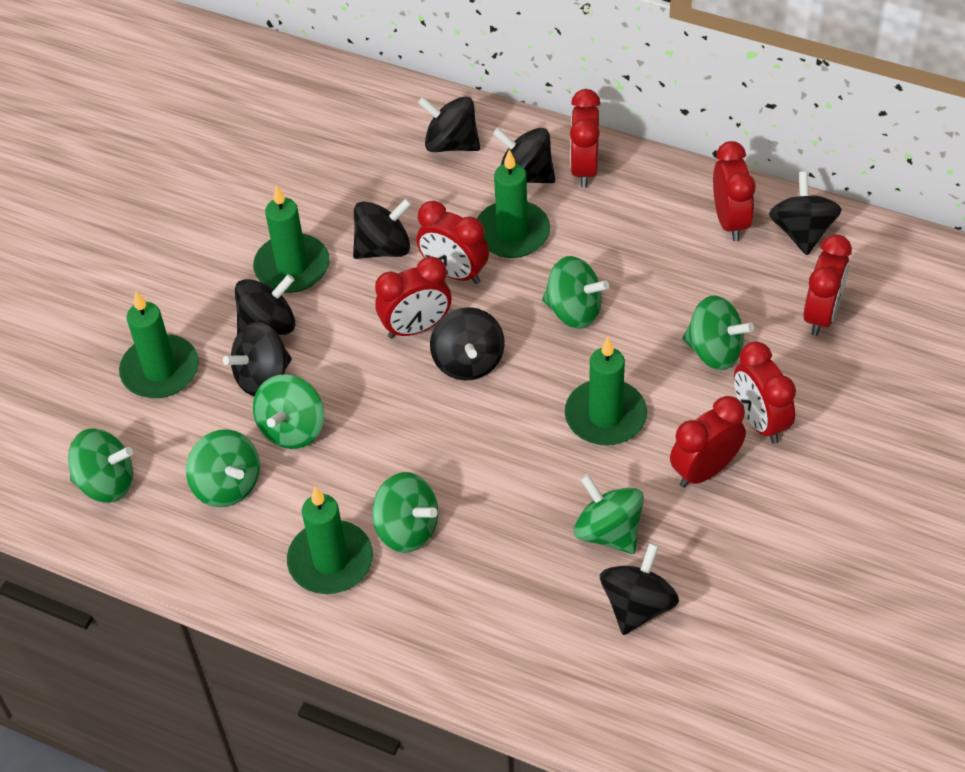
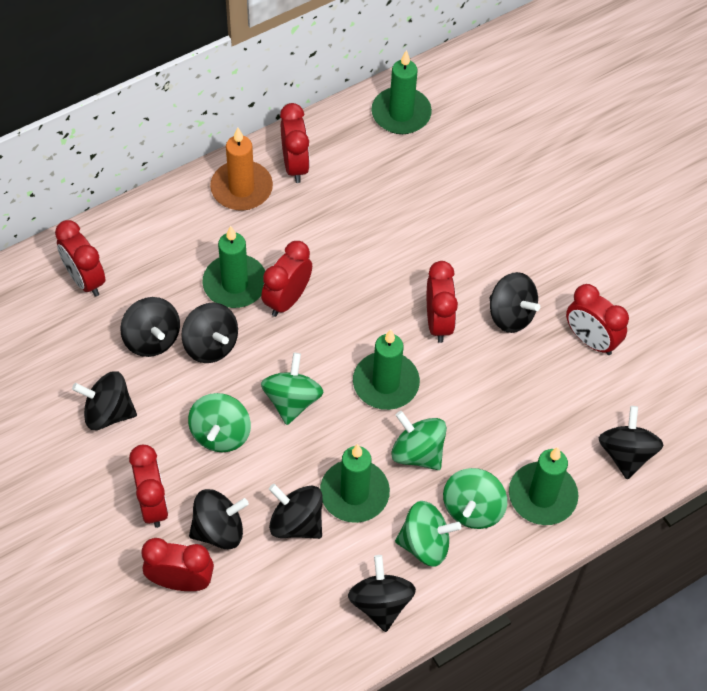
green spinning top: 7 -> 5
orange candle: 0 -> 1

